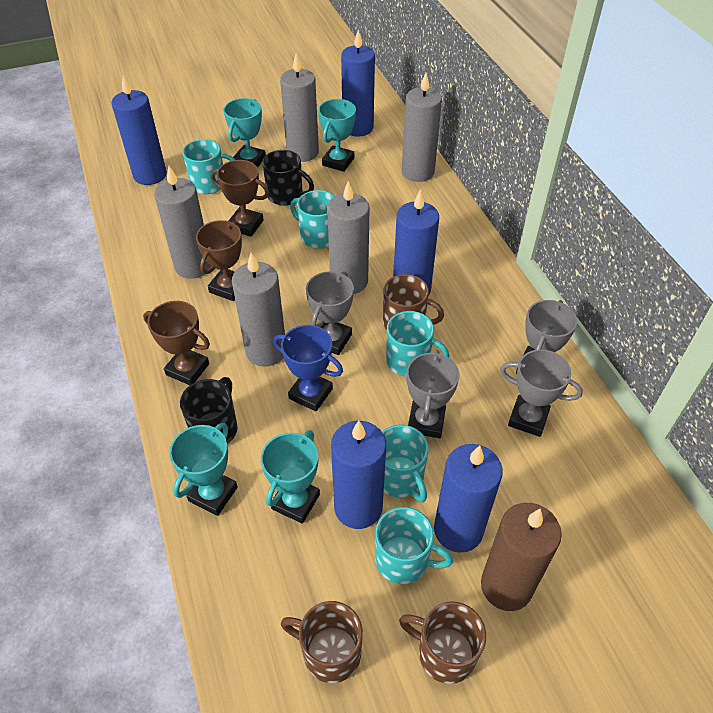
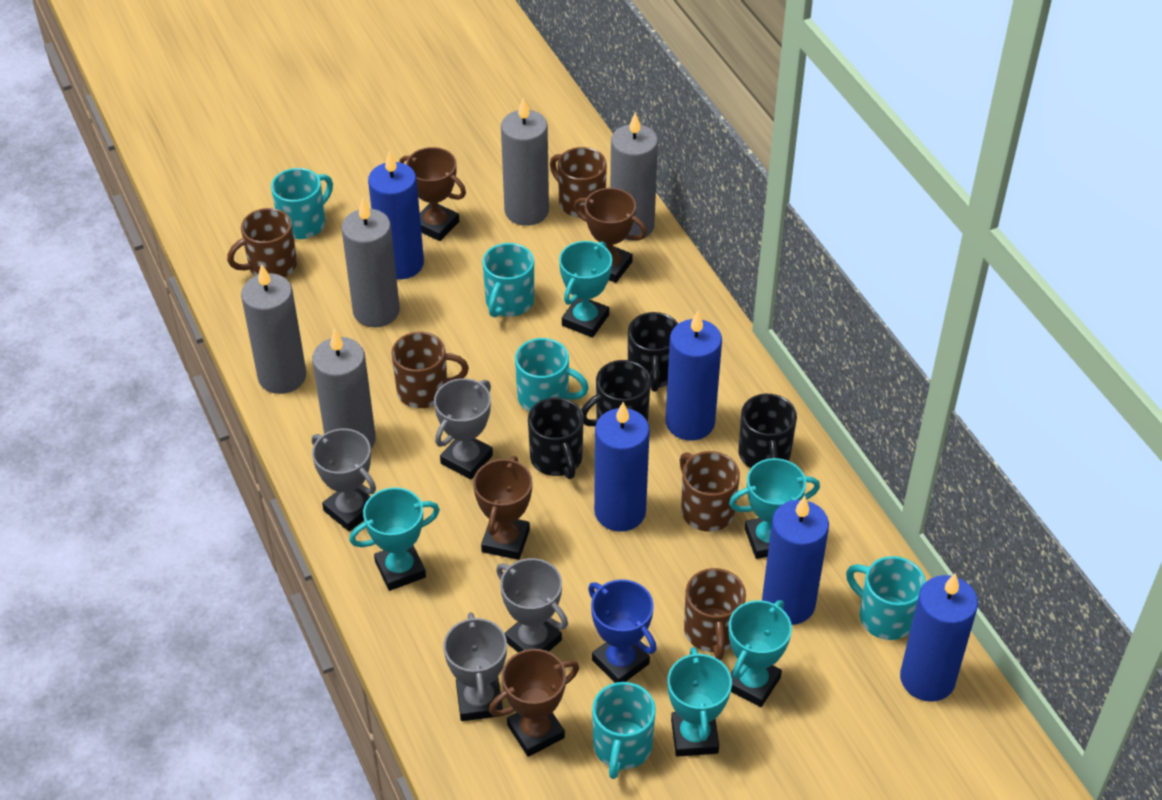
black mug: 2 -> 4
brown candle: 1 -> 0
brown mug: 3 -> 5
brown trophy: 3 -> 4
turquoise trophy: 4 -> 5

